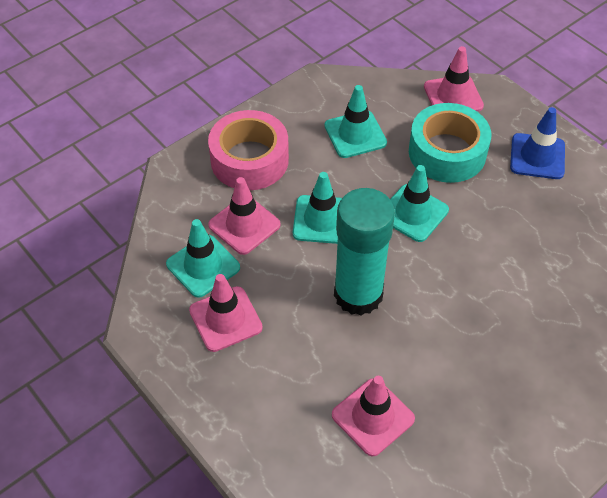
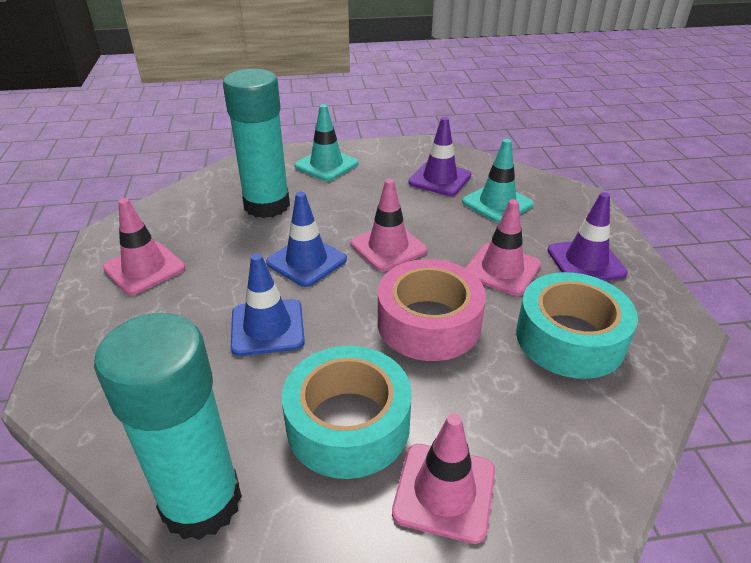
blue traffic cone: 1 -> 2
purple traffic cone: 0 -> 2
turquoise glue stick: 1 -> 2
turquoise tape: 1 -> 2
turquoise traffic cone: 4 -> 2

